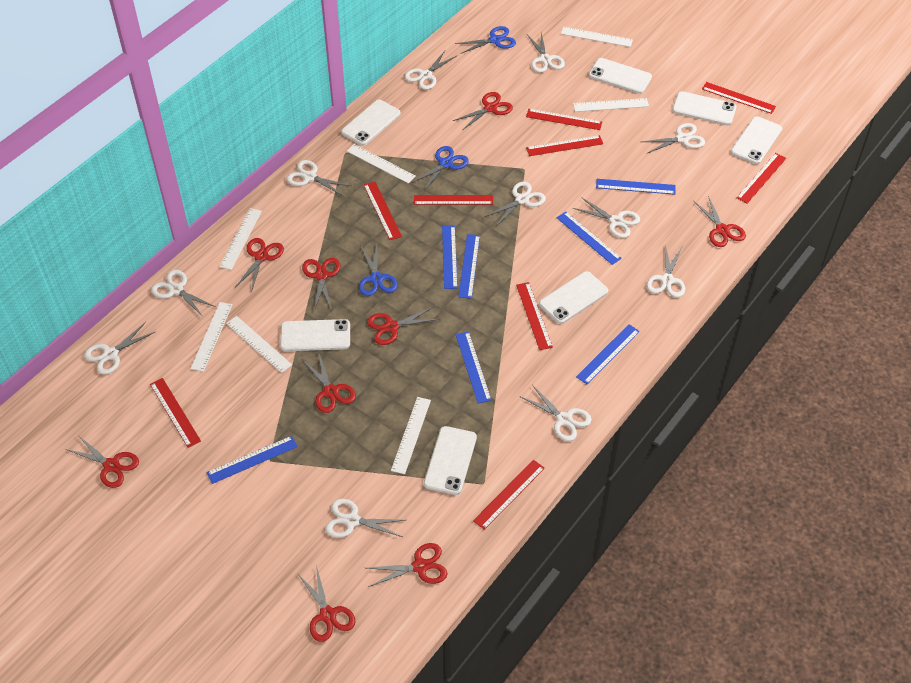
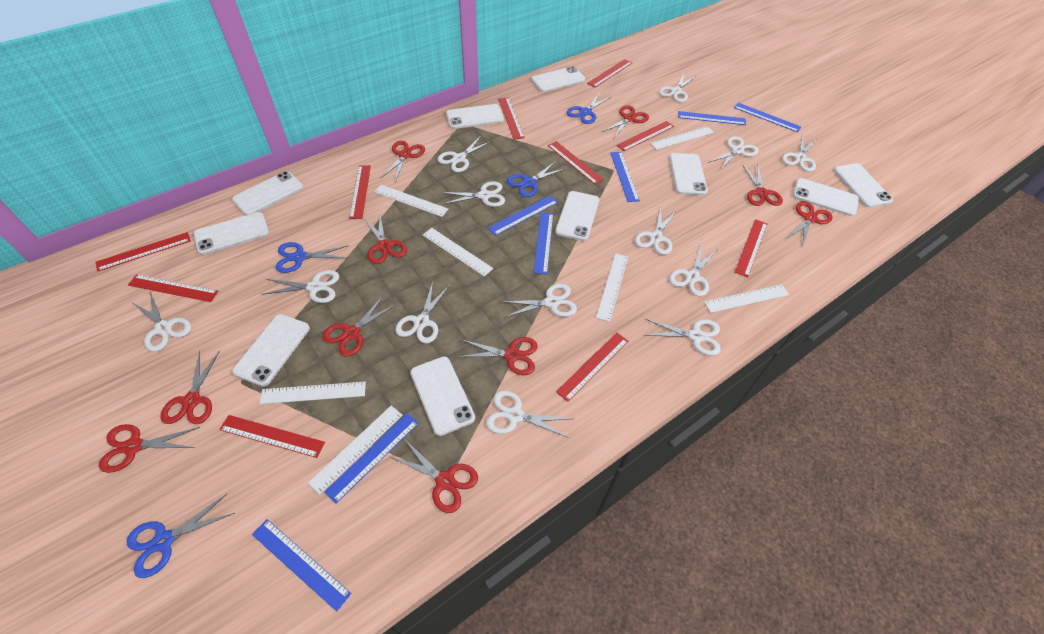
blue scissors: 3 -> 4
red ruler: 9 -> 10
red scissors: 9 -> 10
white phone: 7 -> 10
white scissors: 11 -> 13

